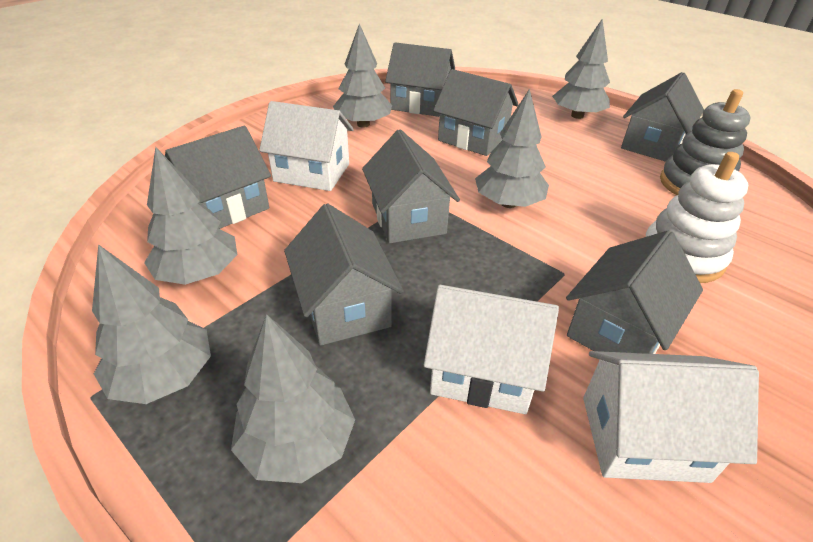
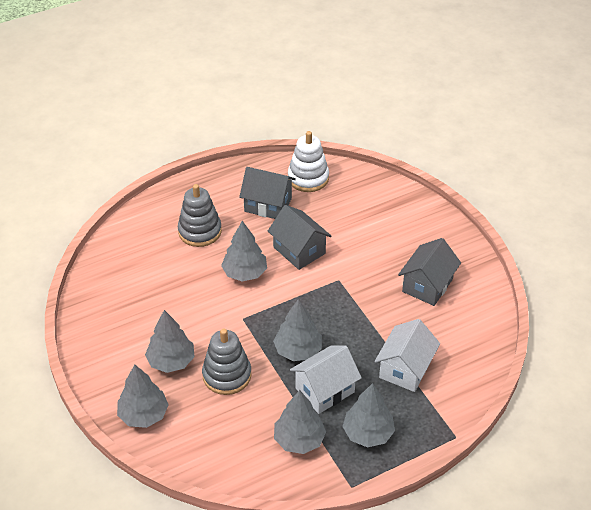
grey house: 7 -> 3
grey stacking toy: 1 -> 2
white house: 3 -> 2

